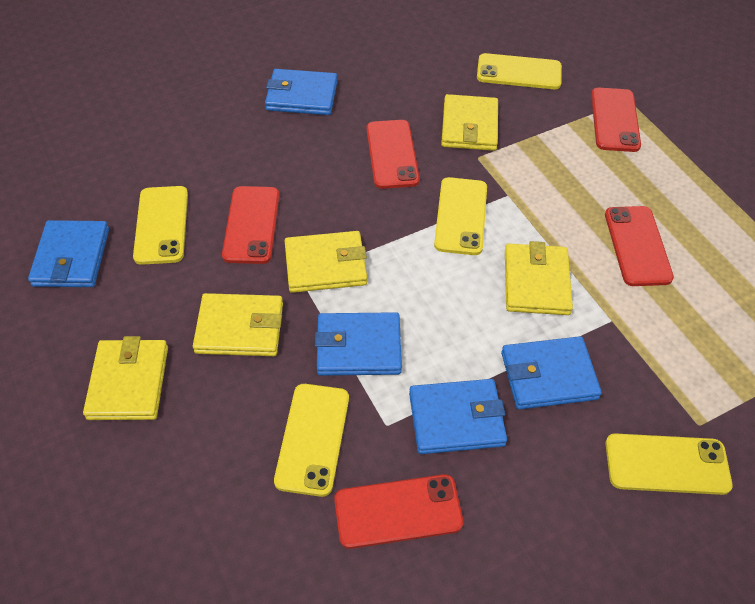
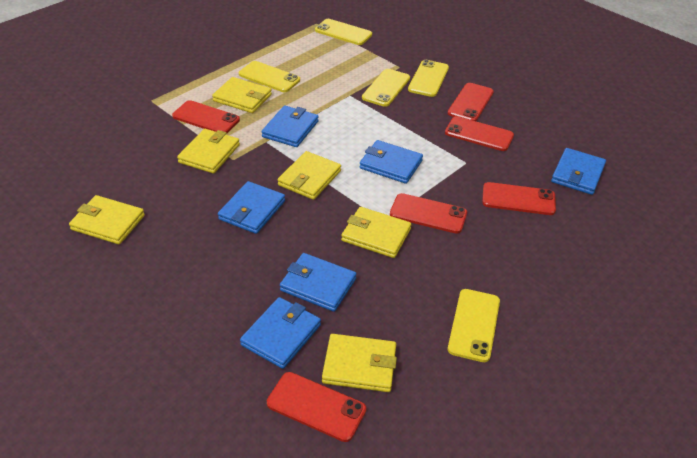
blue wallet: 5 -> 6
red phone: 5 -> 6
yellow wallet: 5 -> 6

